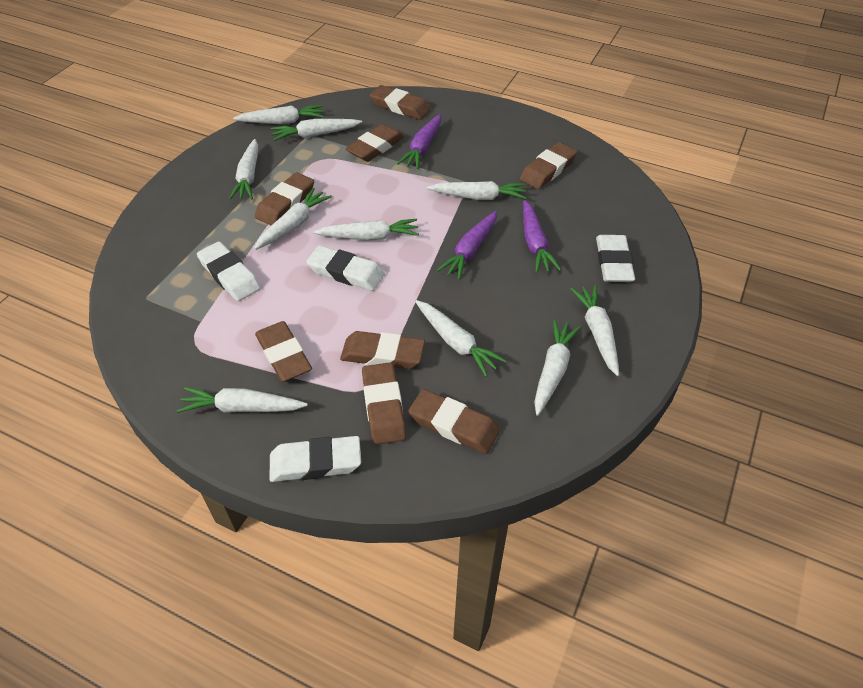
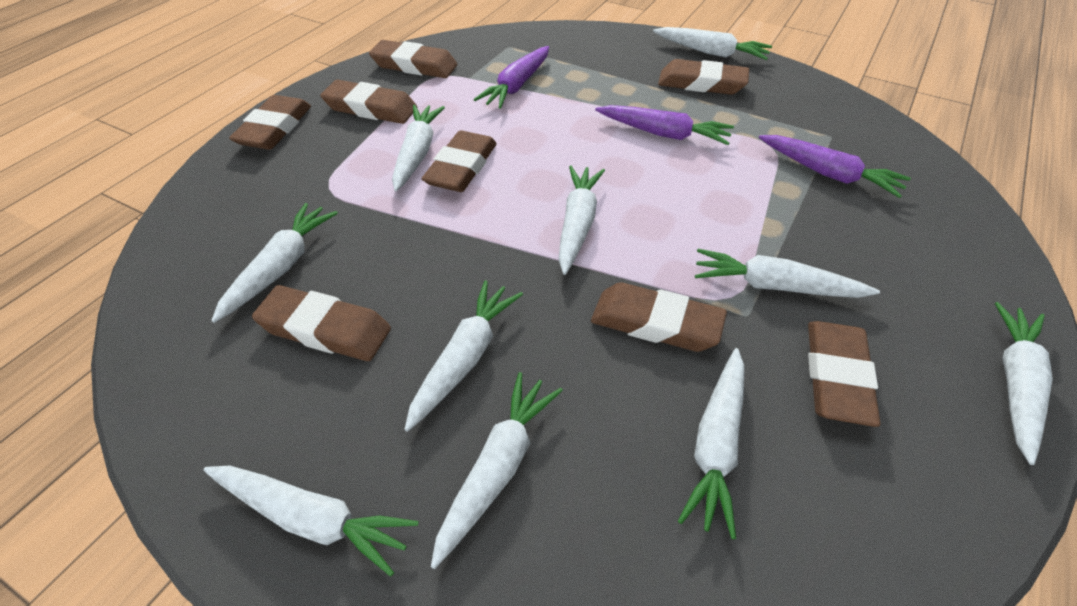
white eraser: 4 -> 0

